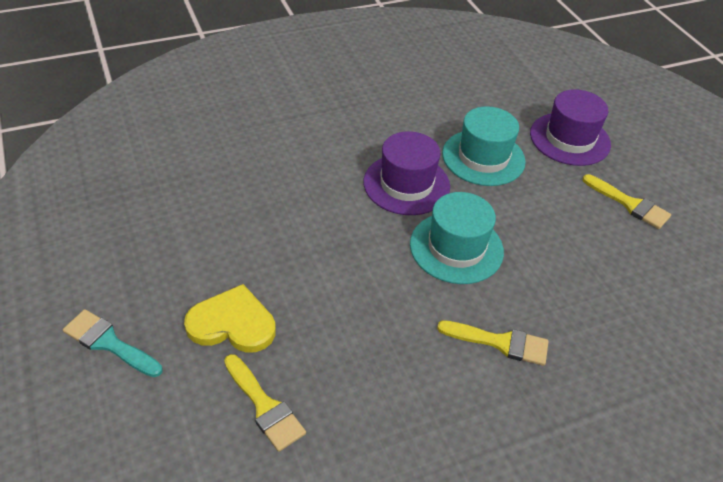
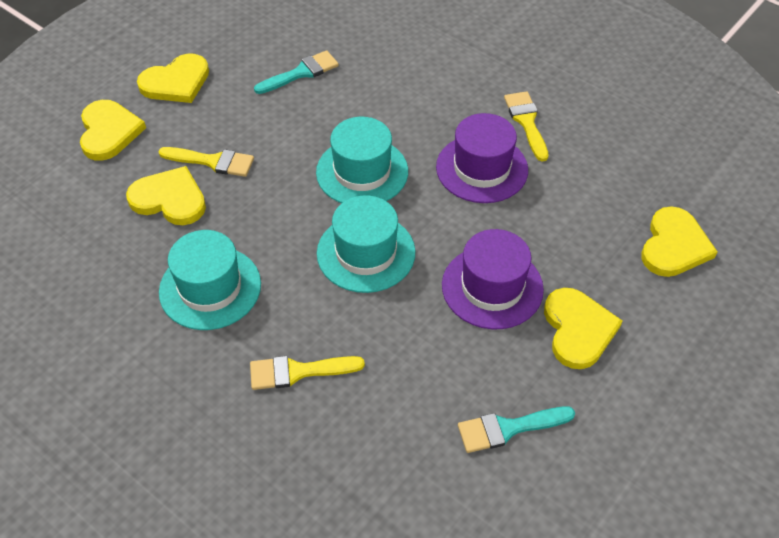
turquoise brush: 1 -> 2
turquoise hat: 2 -> 3
yellow heart: 1 -> 5

